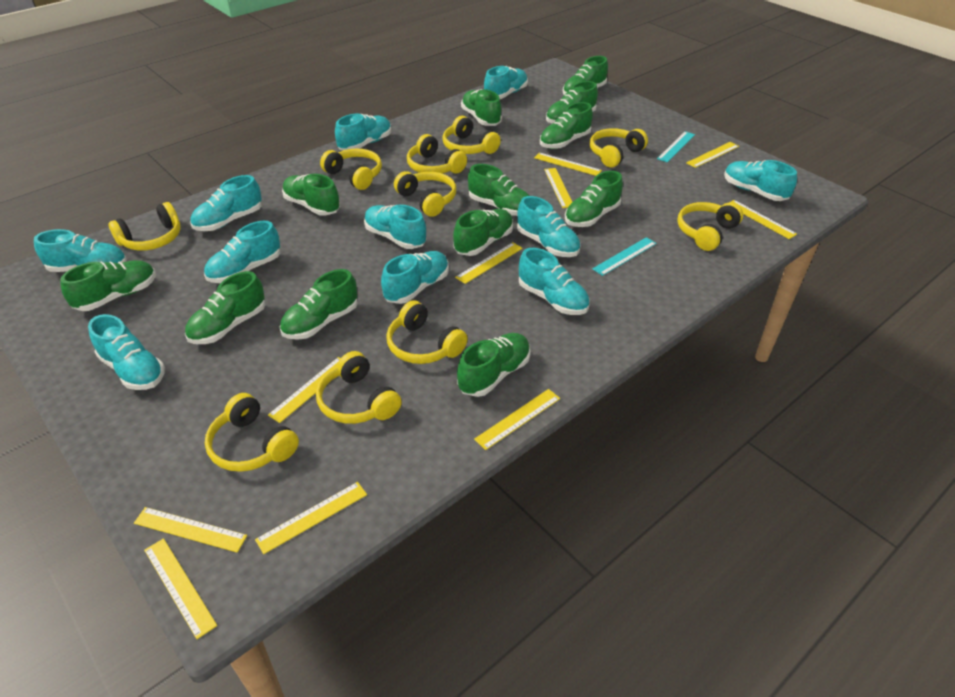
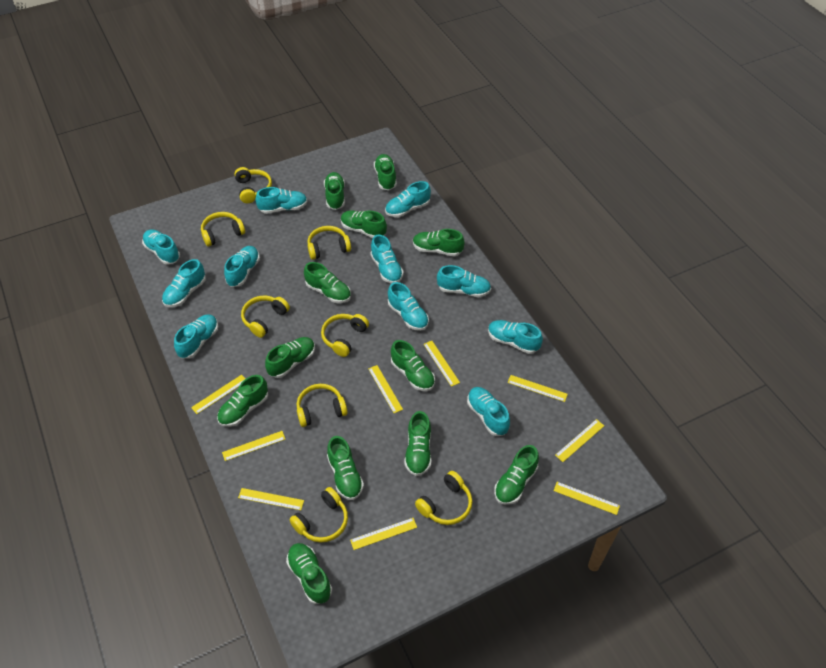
turquoise ruler: 2 -> 0
yellow headphones: 10 -> 8
yellow ruler: 10 -> 9

